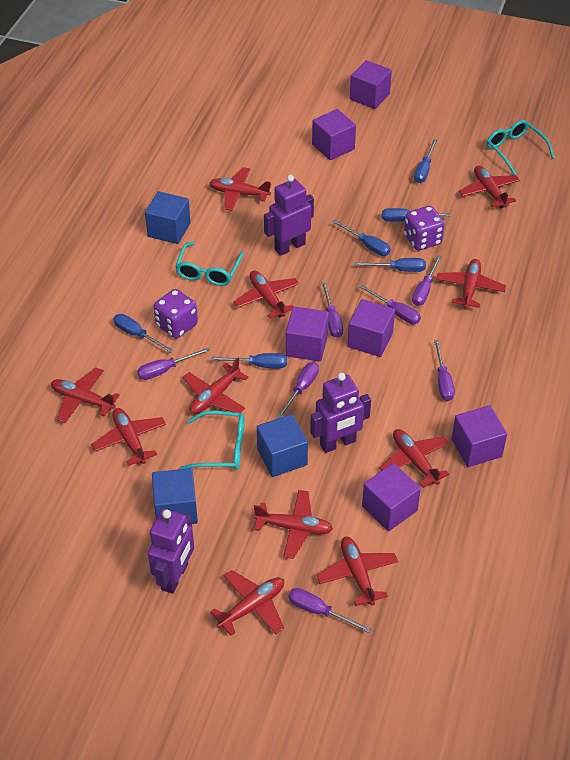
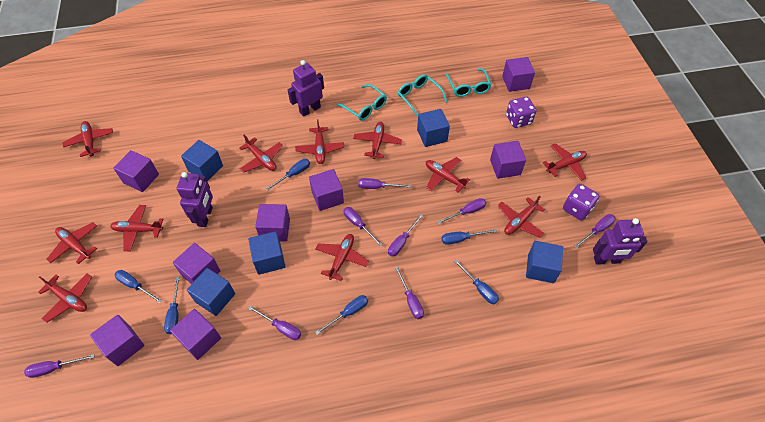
blue cube: 3 -> 5
purple cube: 6 -> 8
purple screwdriver: 7 -> 8

